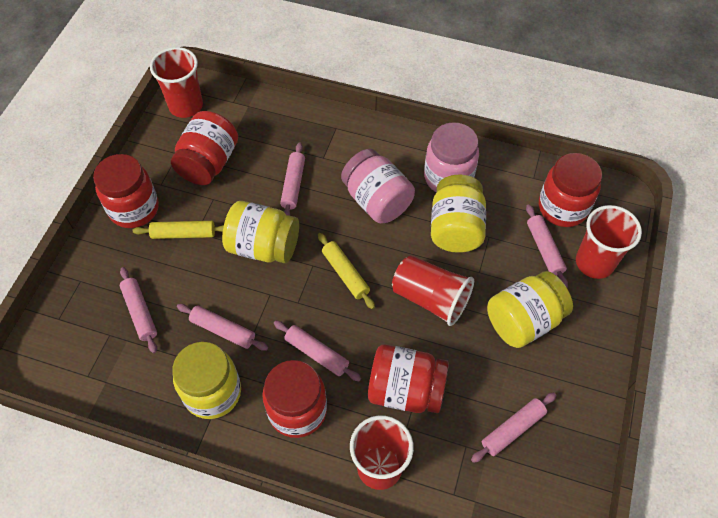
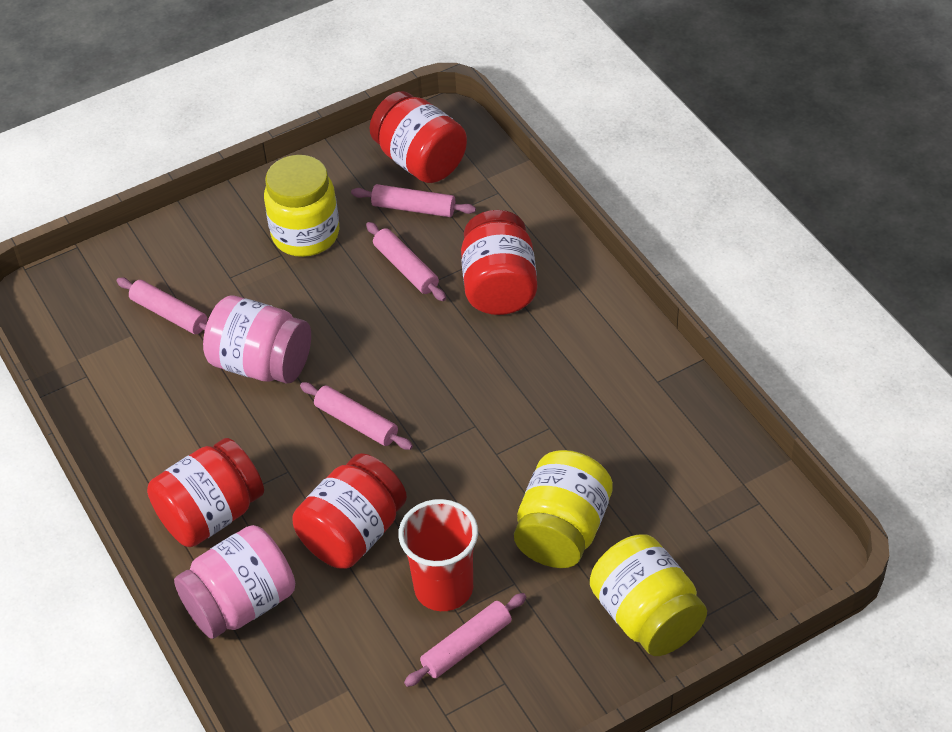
pink rolling pin: 6 -> 5
red cup: 4 -> 1
red jar: 5 -> 4
yellow jar: 4 -> 3
yellow rolling pin: 2 -> 0

